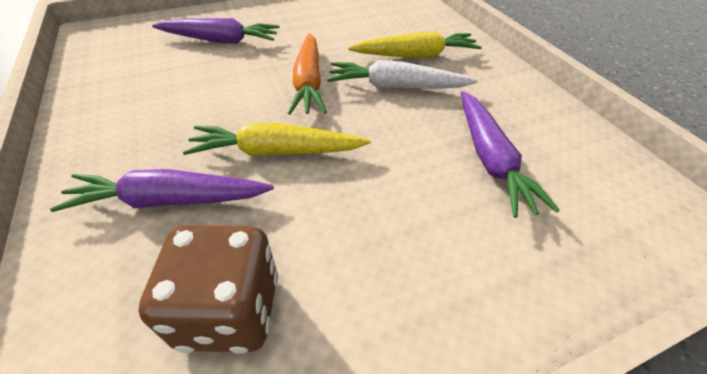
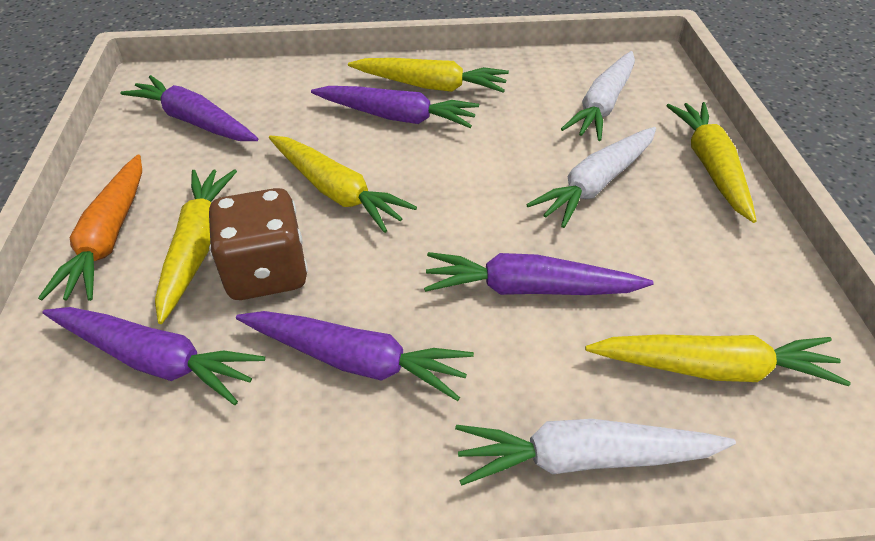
purple carrot: 3 -> 5
white carrot: 1 -> 3
yellow carrot: 2 -> 5

